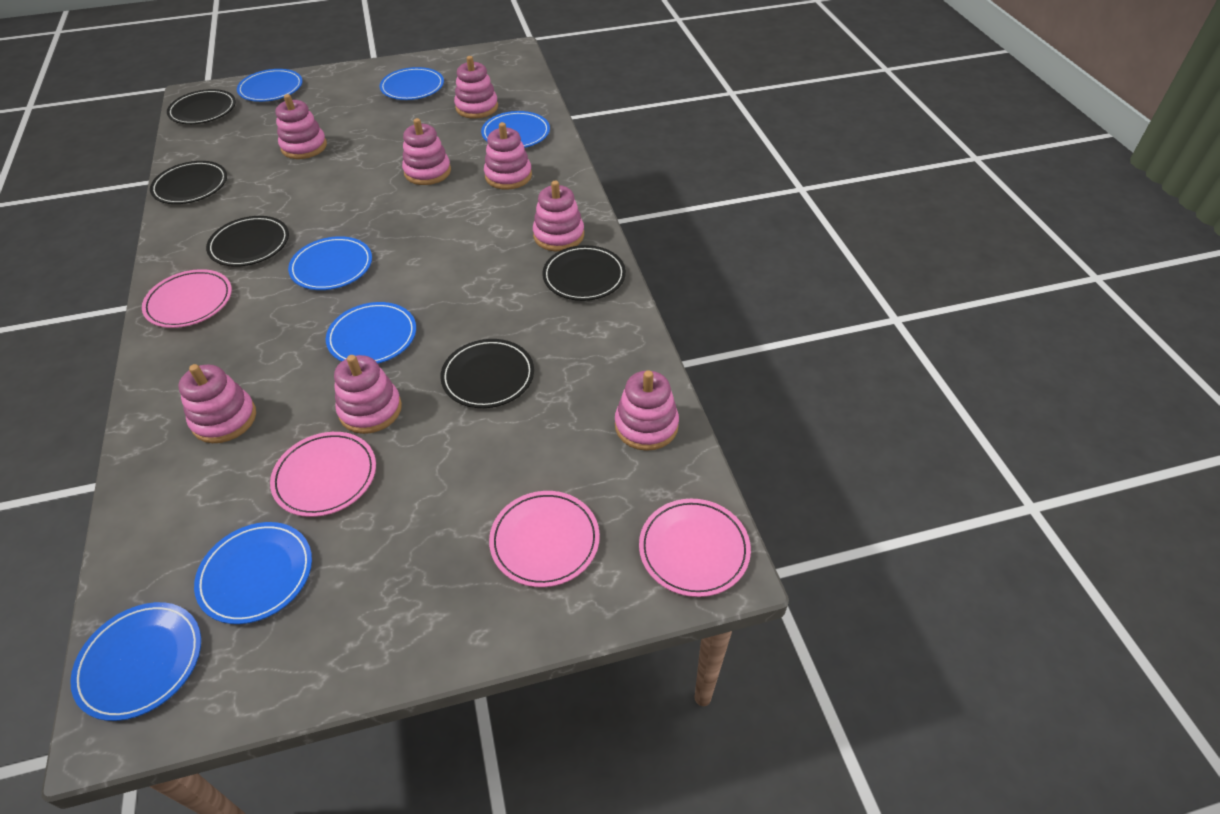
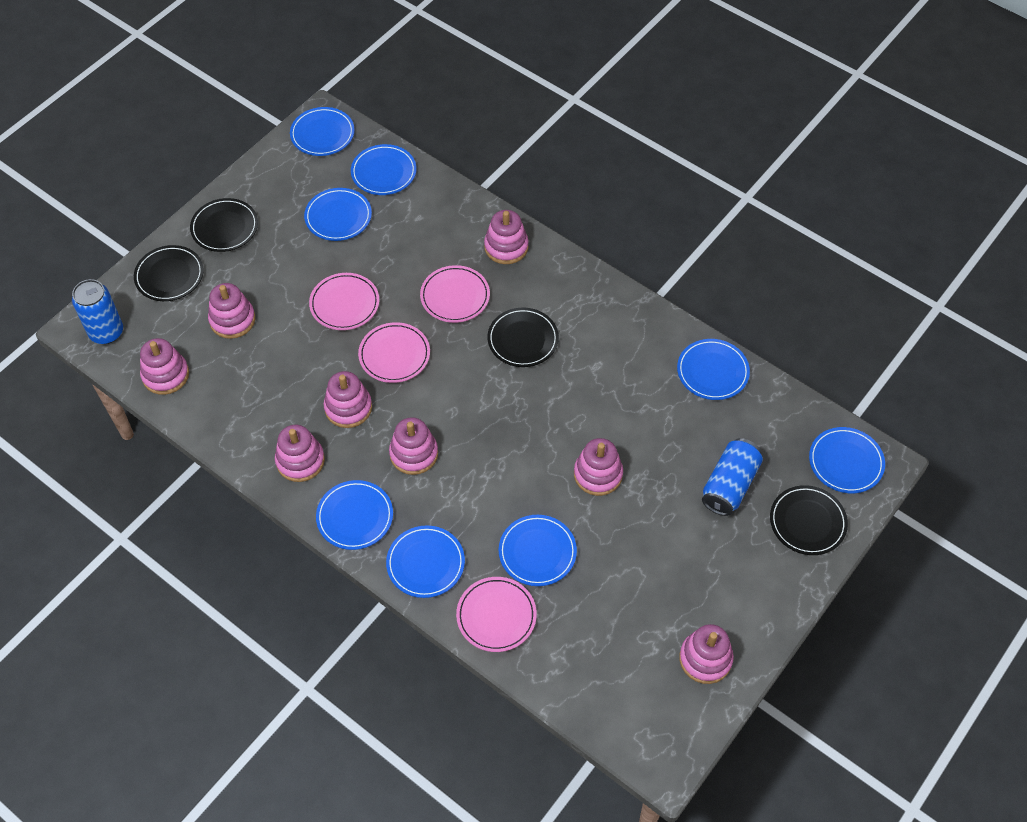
black plate: 5 -> 4
blue can: 0 -> 2
blue plate: 7 -> 8

